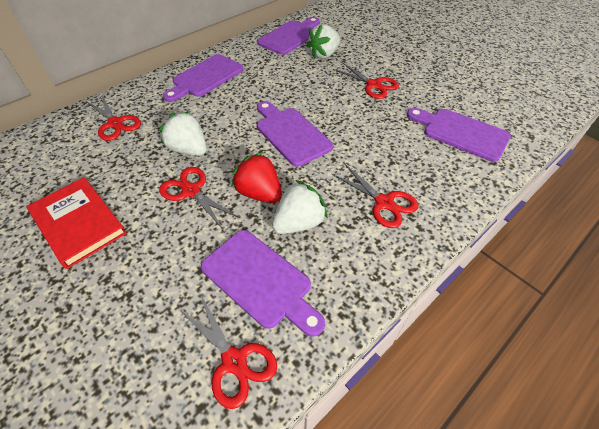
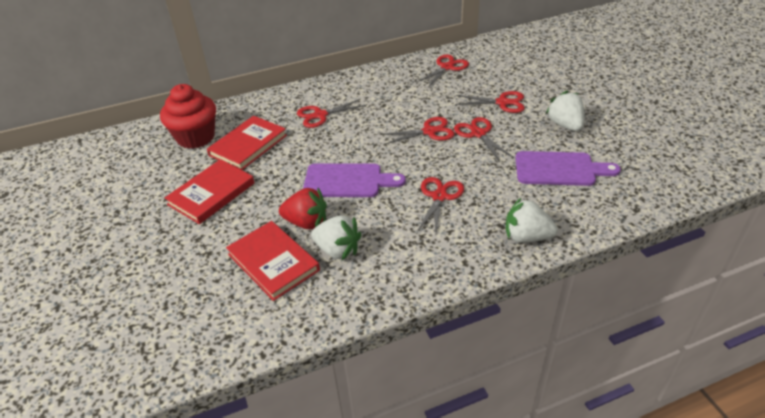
purple cutting board: 5 -> 2
red book: 1 -> 3
red cupcake: 0 -> 1
red scissors: 5 -> 6

